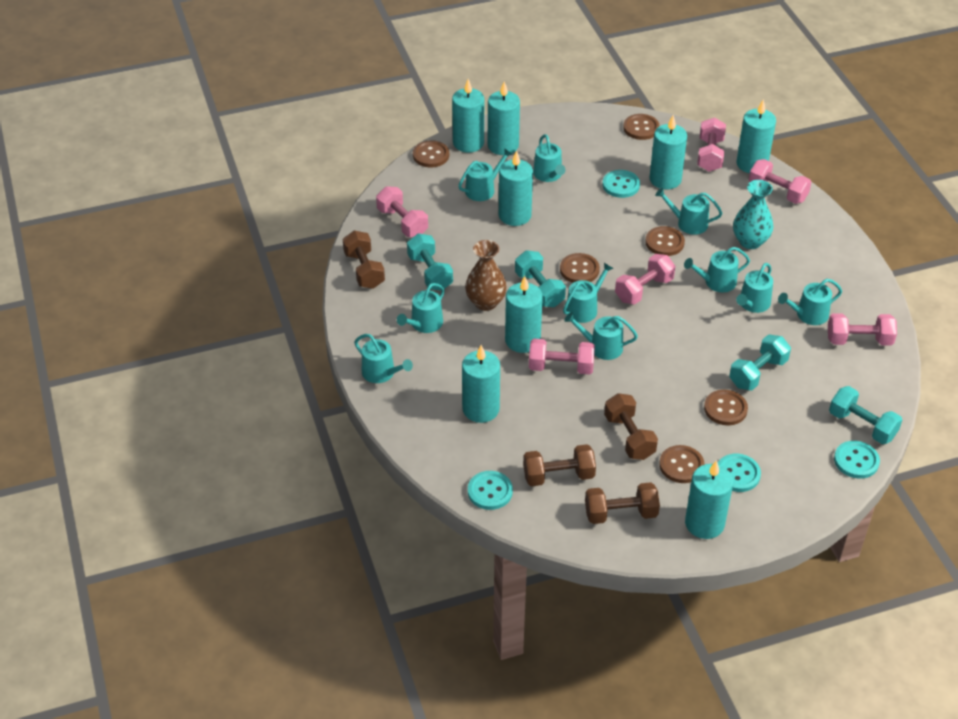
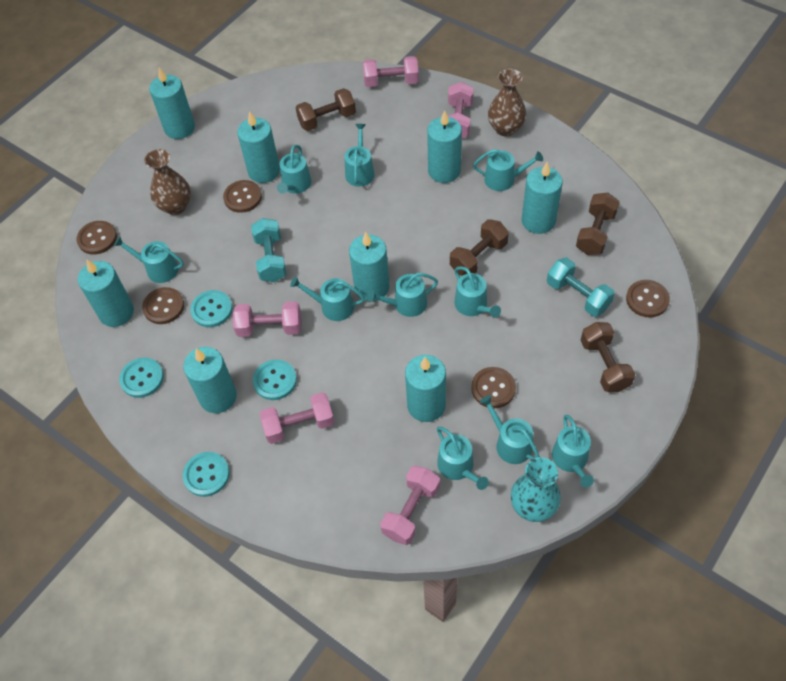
brown button: 6 -> 5
brown vase: 1 -> 2
pink dumbbell: 6 -> 5
turquoise dumbbell: 4 -> 2

